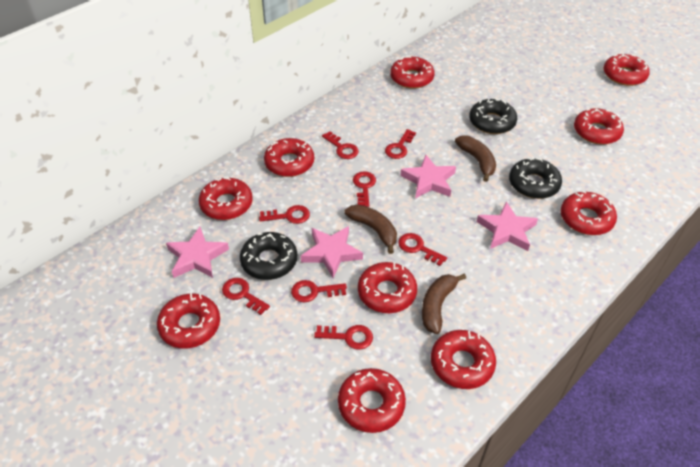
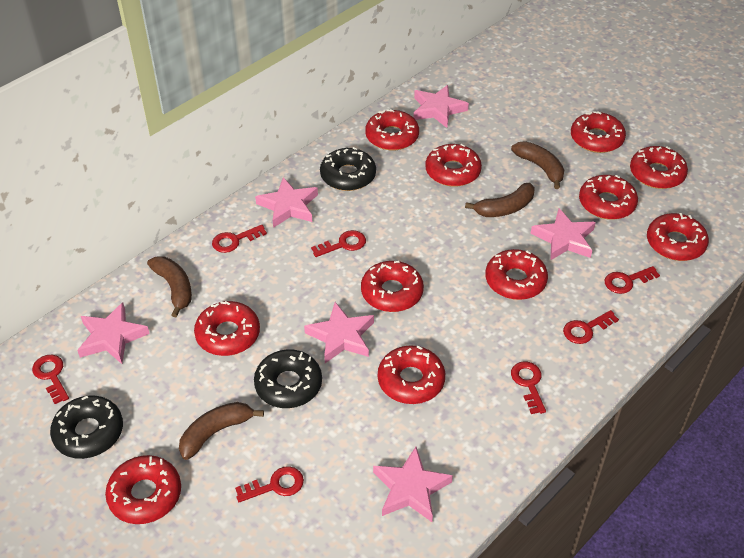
brown banana: 3 -> 4
pink star: 4 -> 6
red donut: 10 -> 11
red key: 8 -> 7

